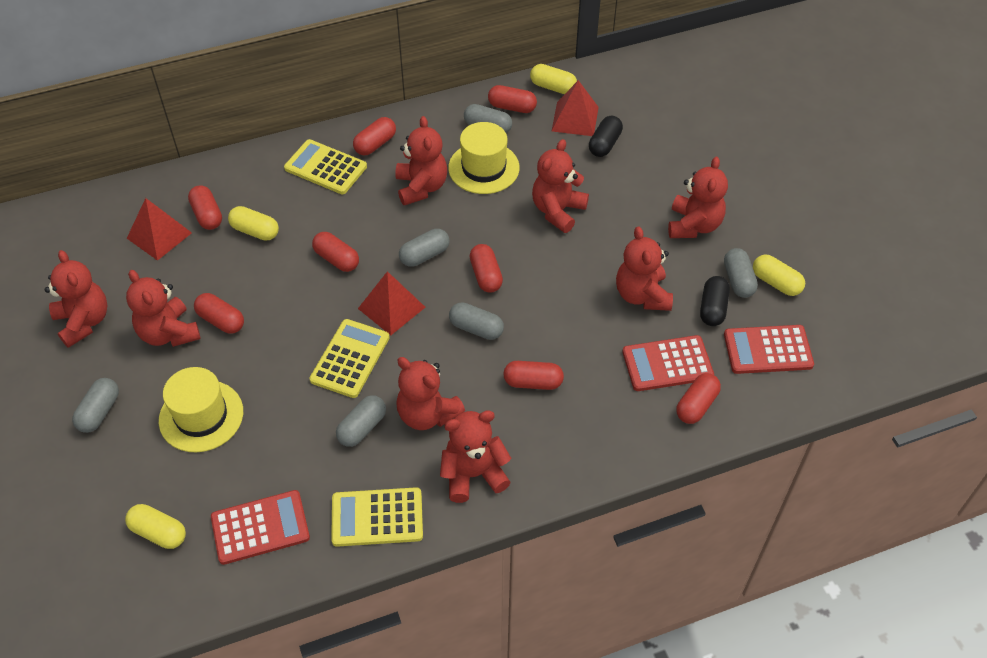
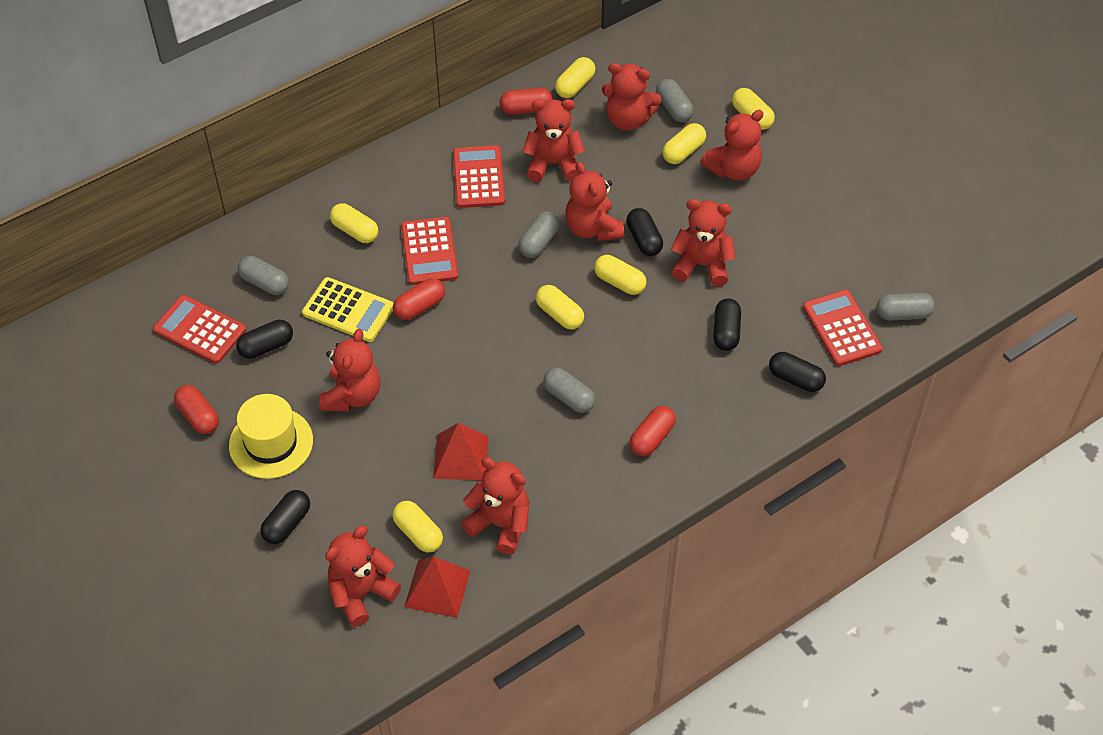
black capsule: 2 -> 5
grey capsule: 6 -> 5
red calculator: 3 -> 4
red capsule: 8 -> 4
red pyramid: 3 -> 2
yellow calculator: 3 -> 1
yellow capsule: 4 -> 7
yellow hat: 2 -> 1

